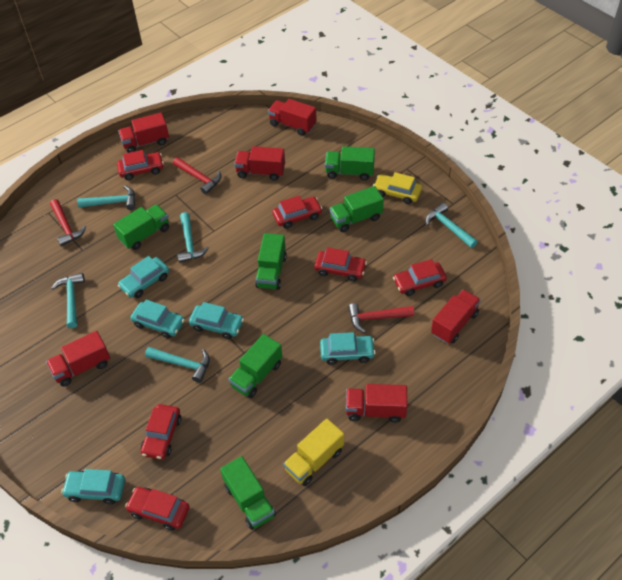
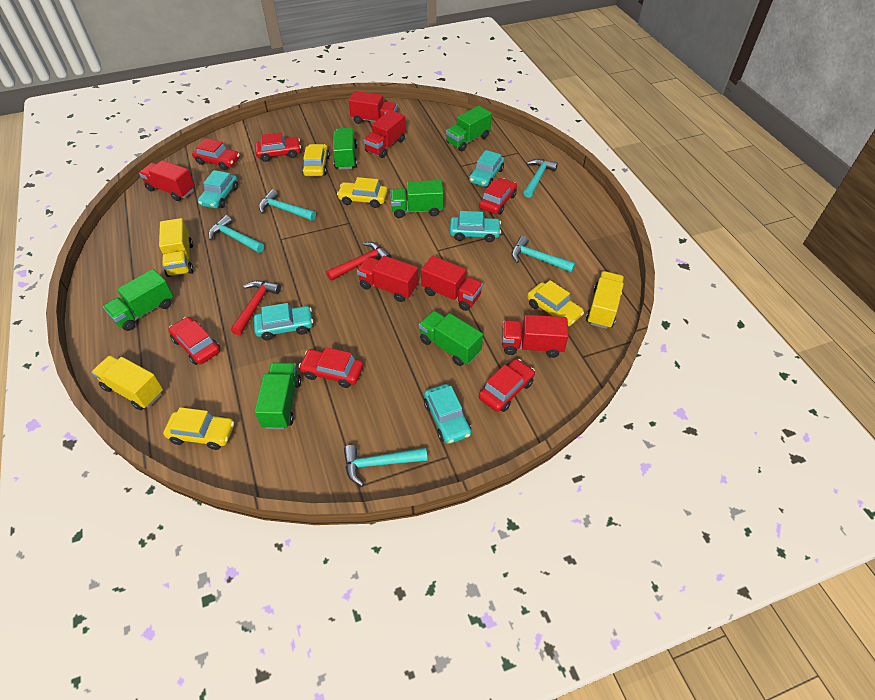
red hammer: 3 -> 2
yellow car: 1 -> 4
yellow truck: 1 -> 3

